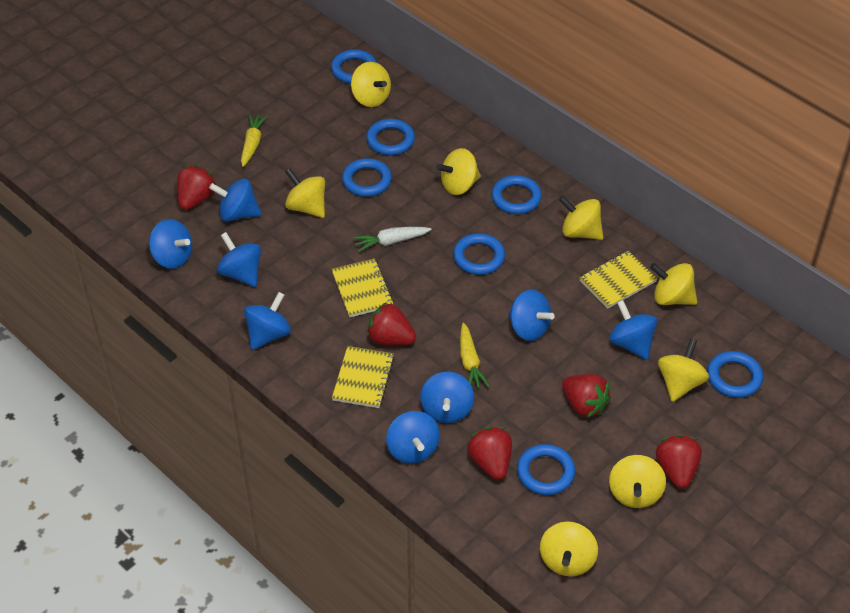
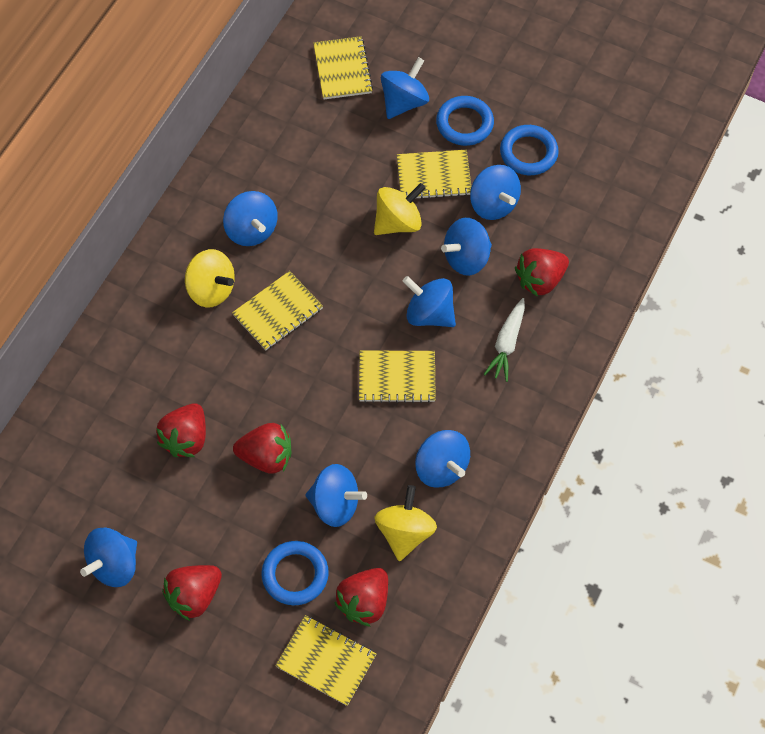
blue ring: 7 -> 3
yellow carrot: 2 -> 0
yellow notebook: 3 -> 5
yellow spinning top: 8 -> 3

